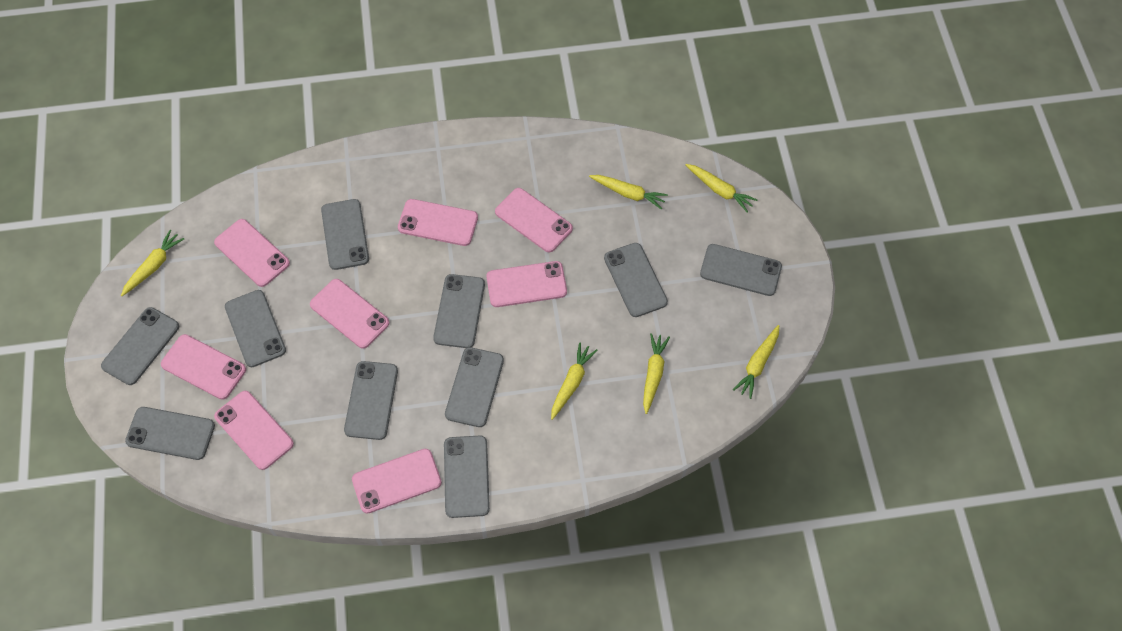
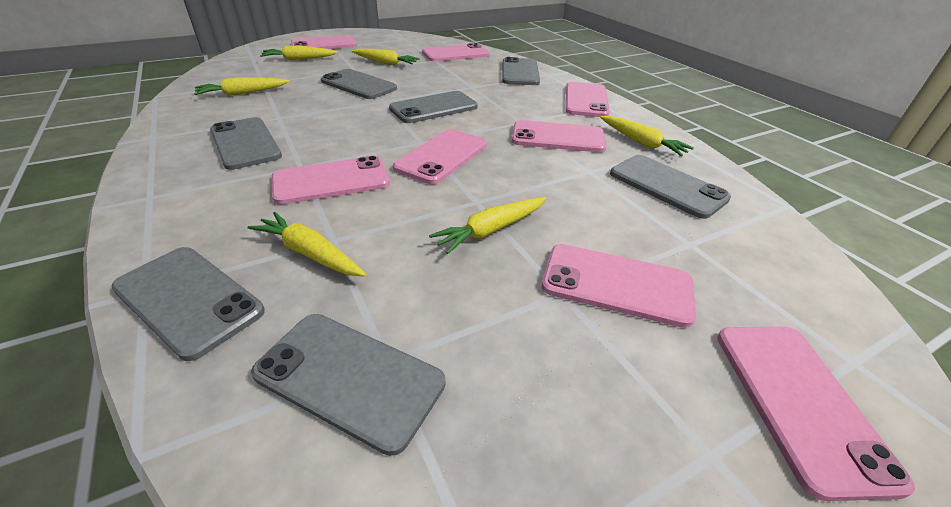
grey phone: 10 -> 7

